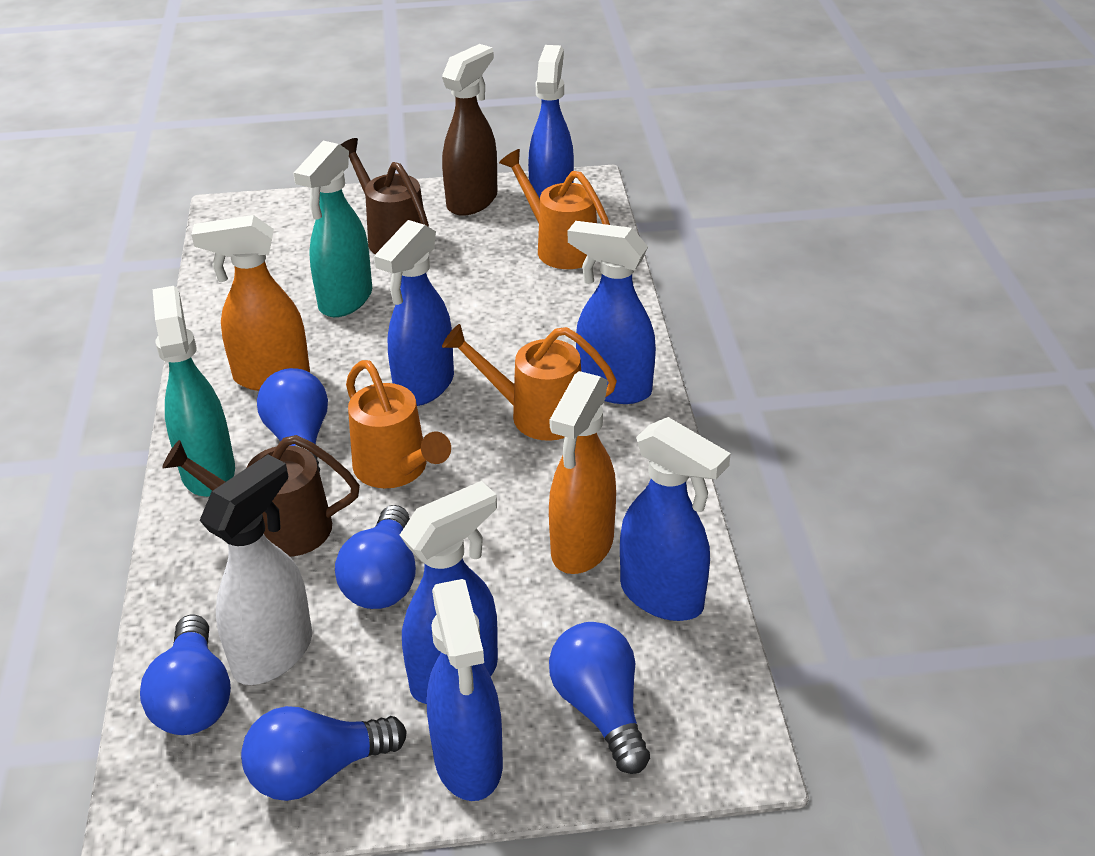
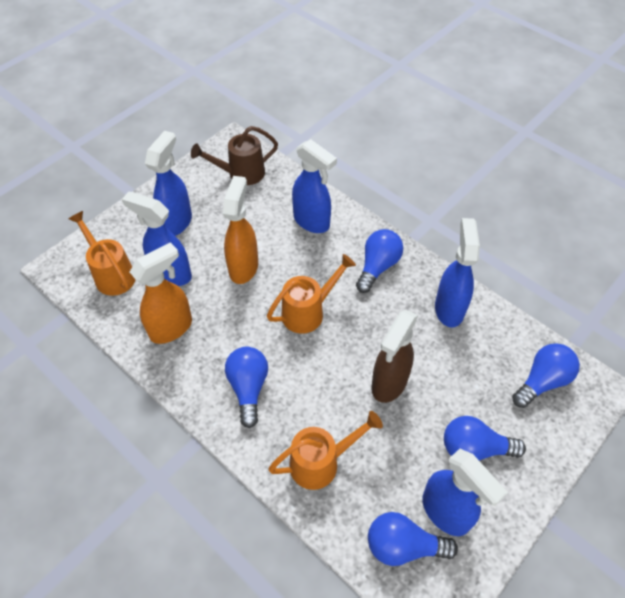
blue spray bottle: 6 -> 5
brown watering can: 2 -> 1
turquoise spray bottle: 2 -> 0
white spray bottle: 1 -> 0

